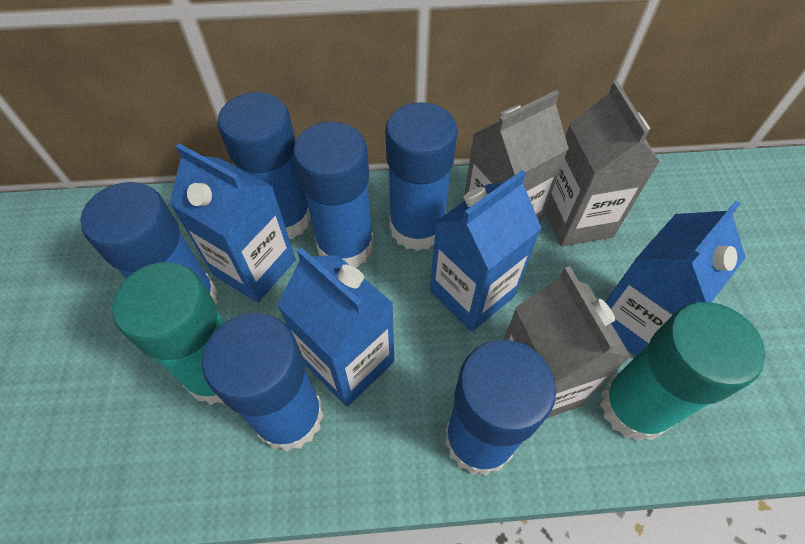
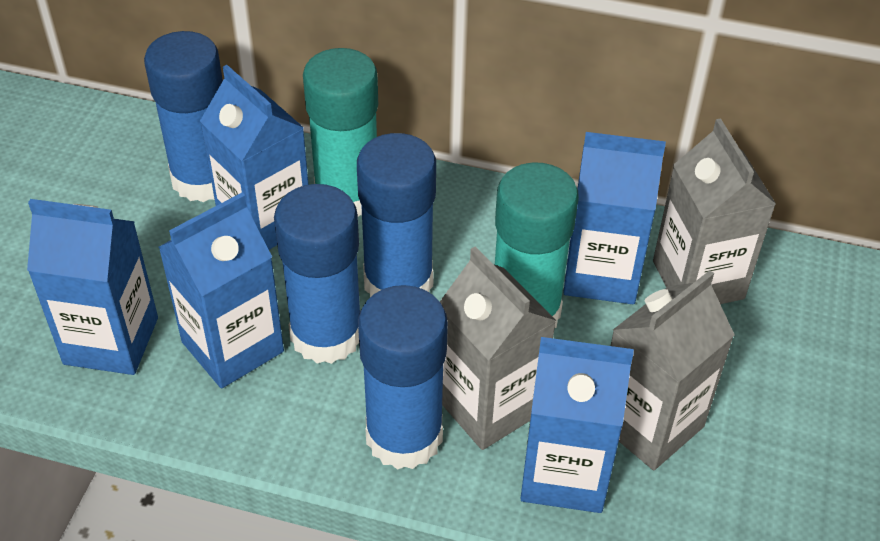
blue carton: 4 -> 5
blue glue stick: 6 -> 4

